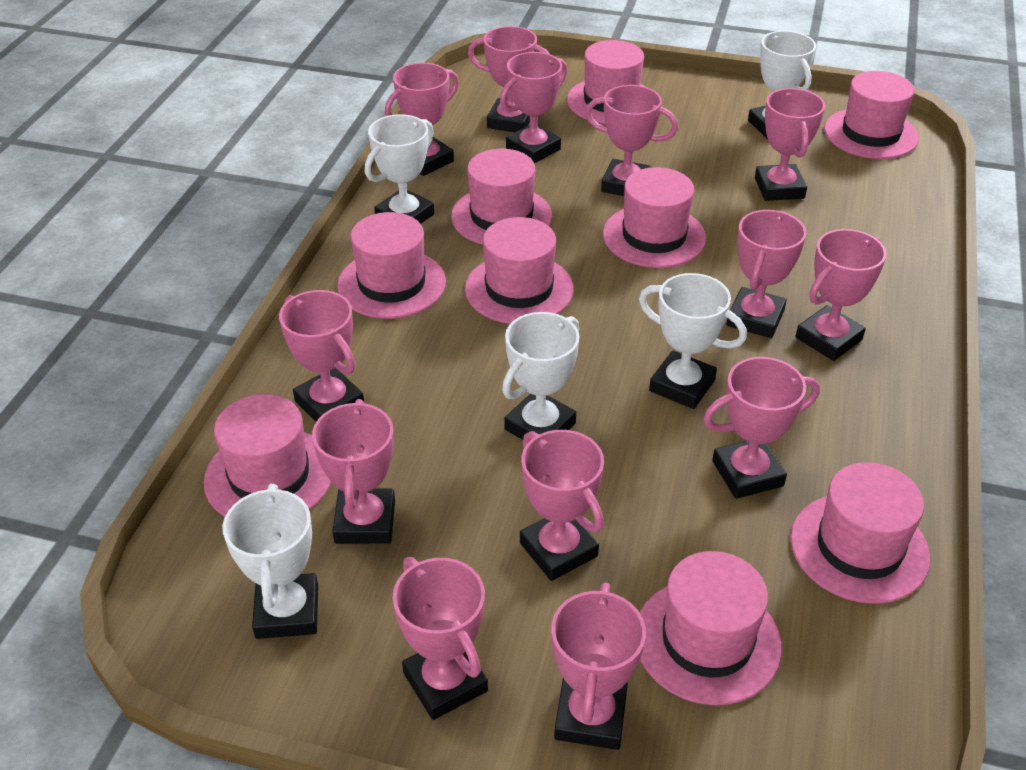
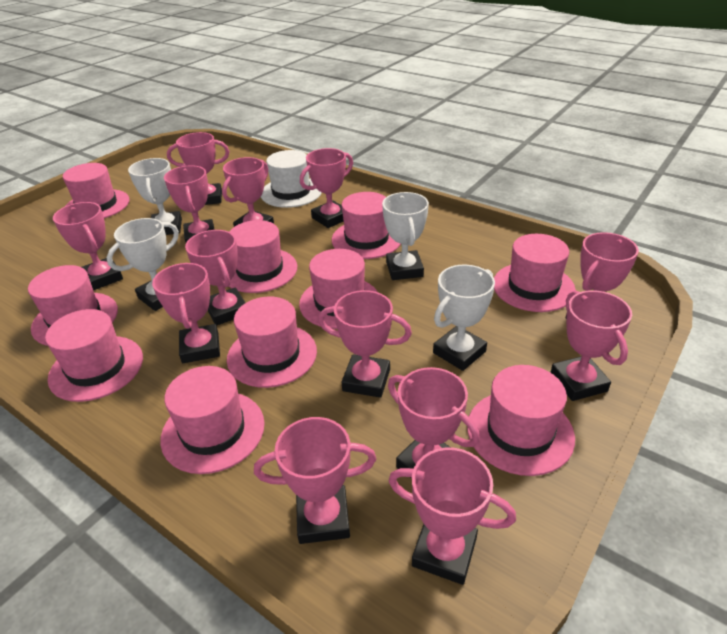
pink hat: 9 -> 10
white hat: 0 -> 1
white trophy: 5 -> 4

